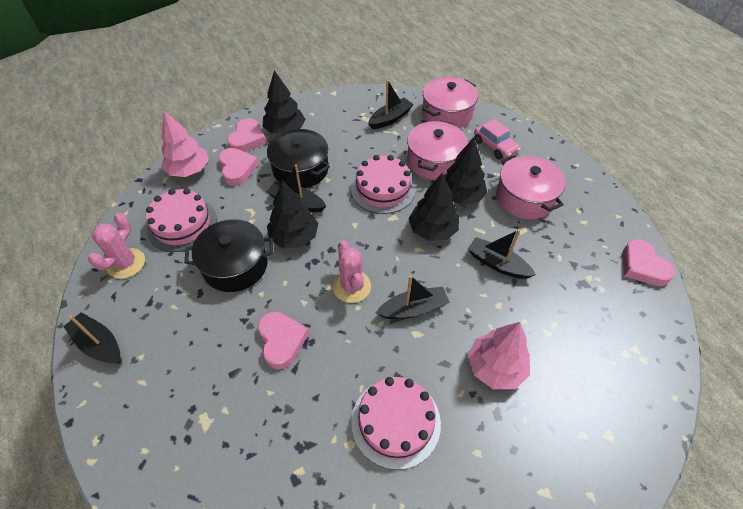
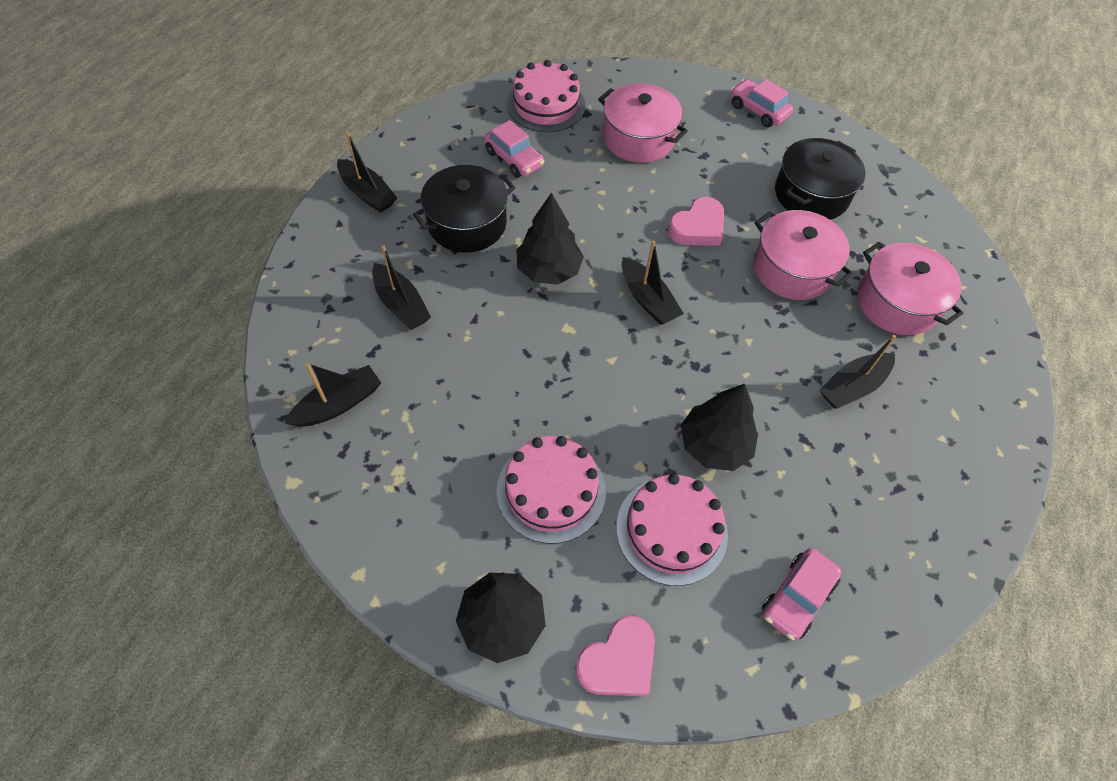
black tree: 4 -> 3
pink cactus: 2 -> 0
pink car: 1 -> 3
pink heart: 4 -> 2
pink tree: 2 -> 0

